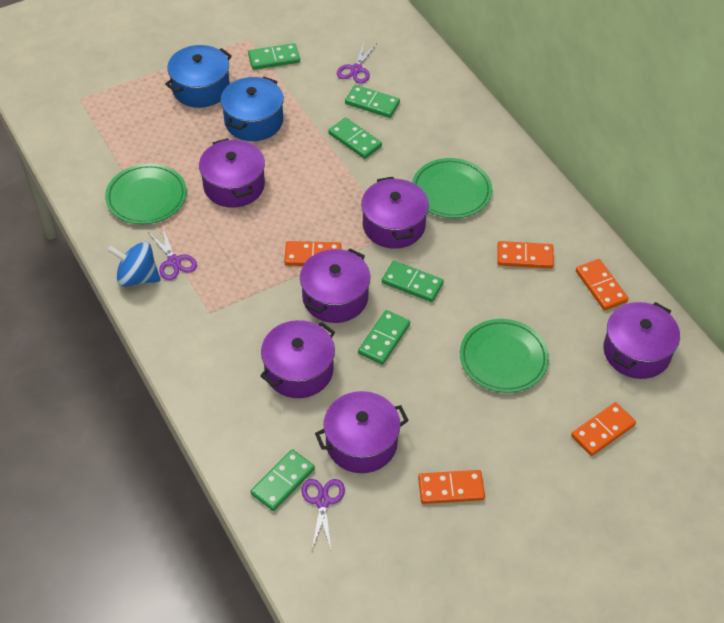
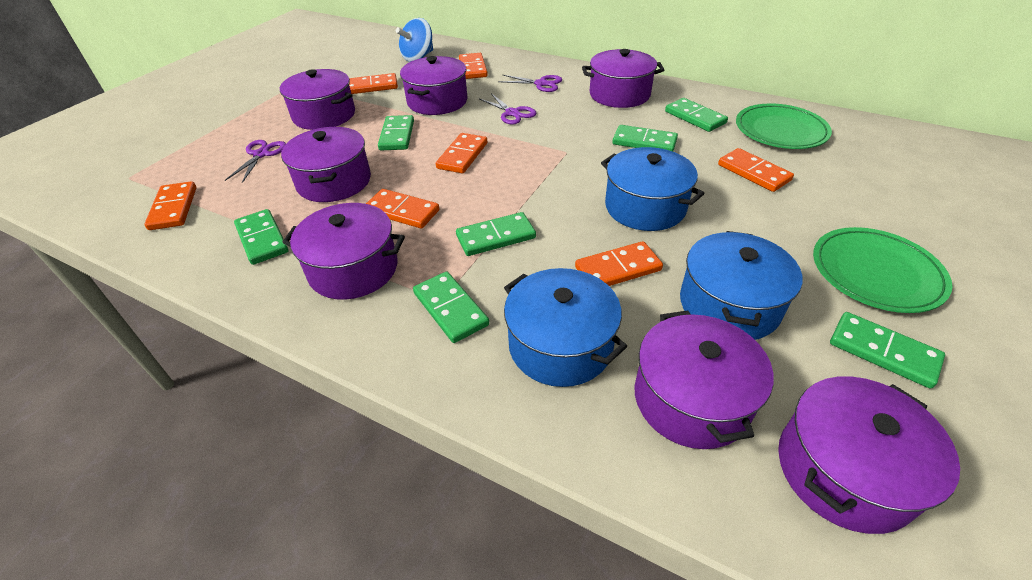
blue pot: 2 -> 3
green domino: 6 -> 7
green plate: 3 -> 2
orange domino: 5 -> 7
purple pot: 6 -> 7

